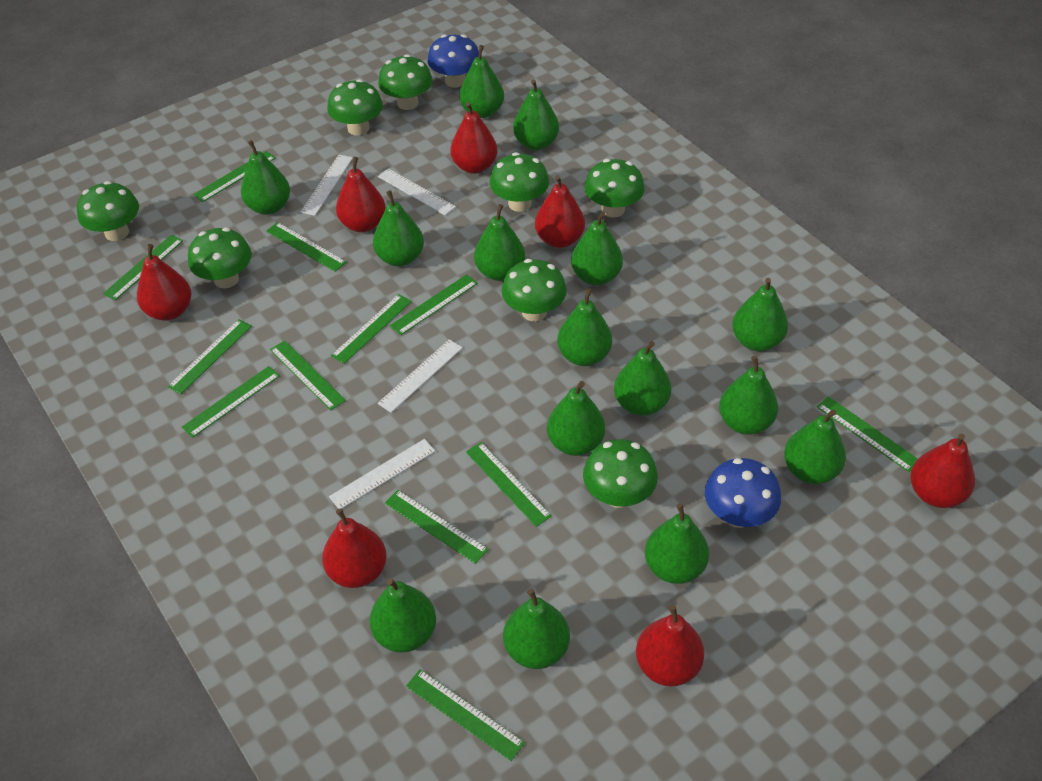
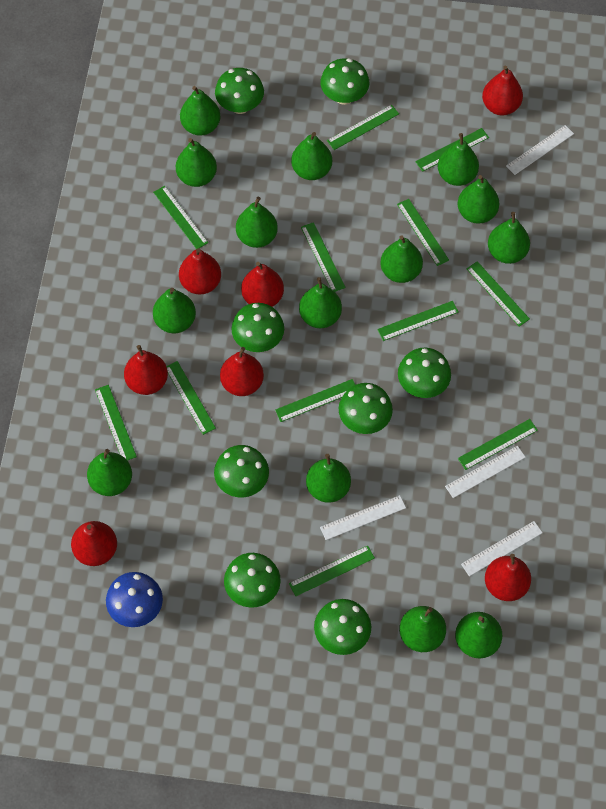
blue mushroom: 2 -> 1
green pear: 15 -> 14

